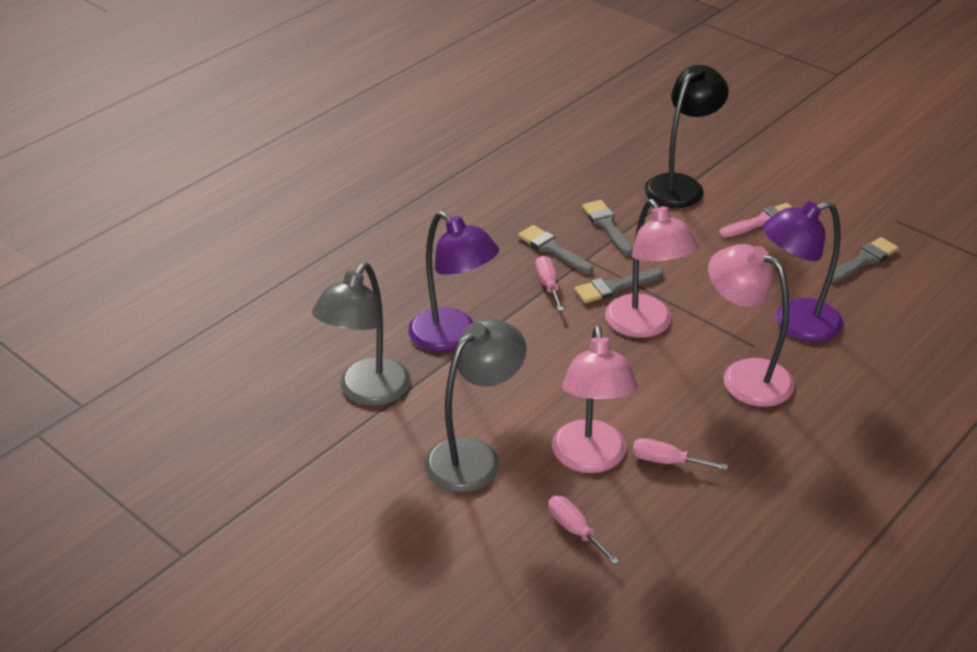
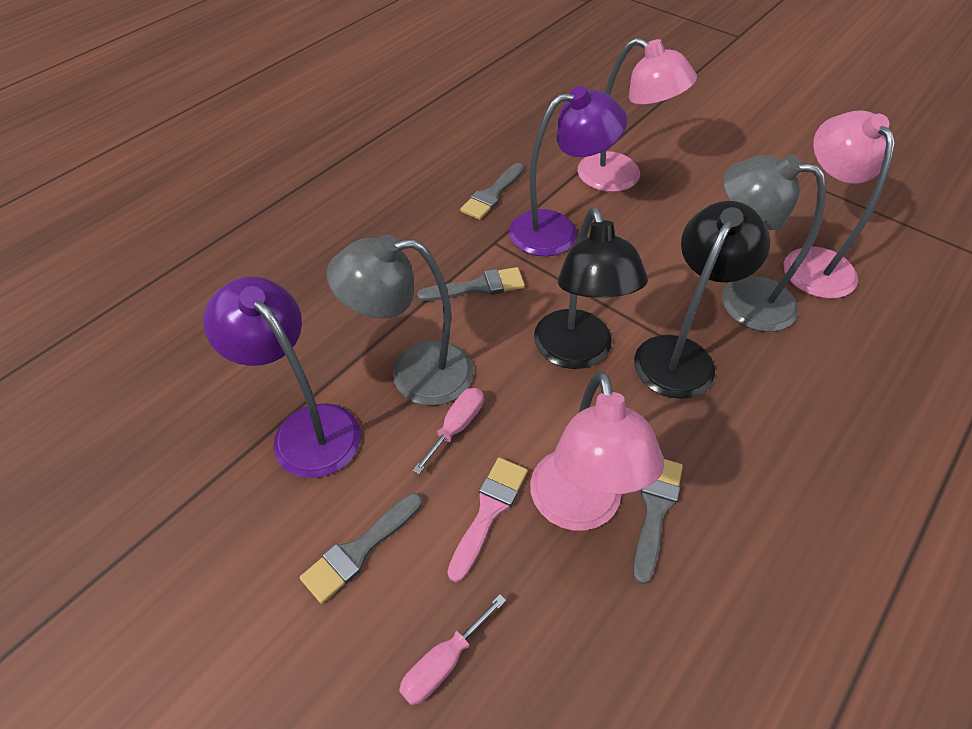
black lamp: 1 -> 2
pink screwdriver: 3 -> 2

